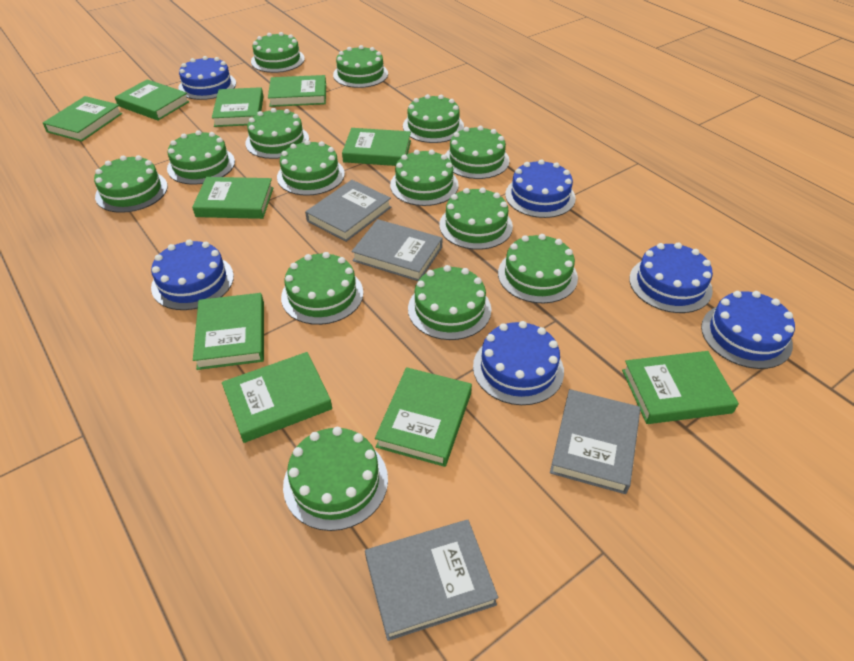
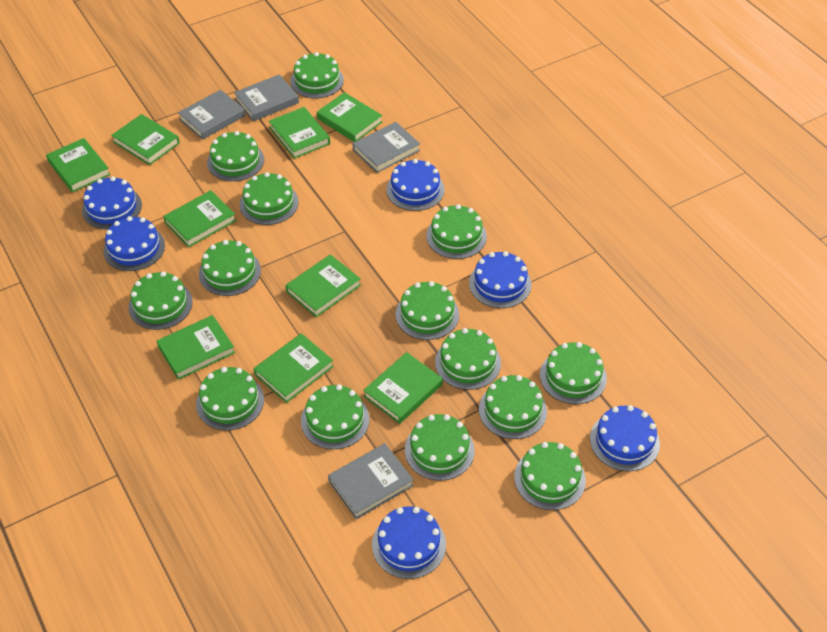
green book: 10 -> 9

